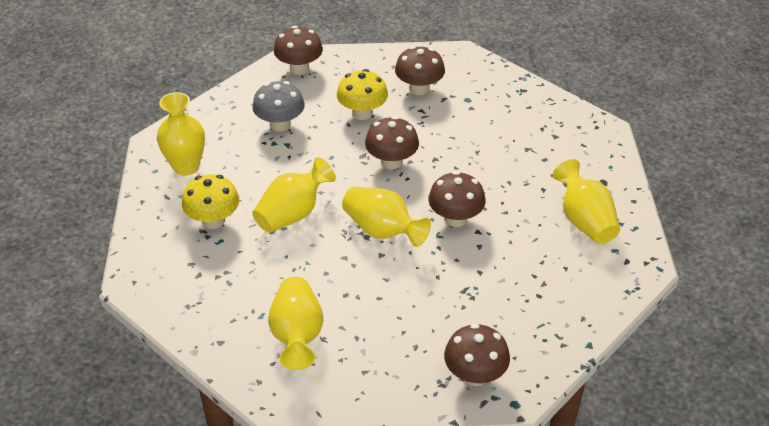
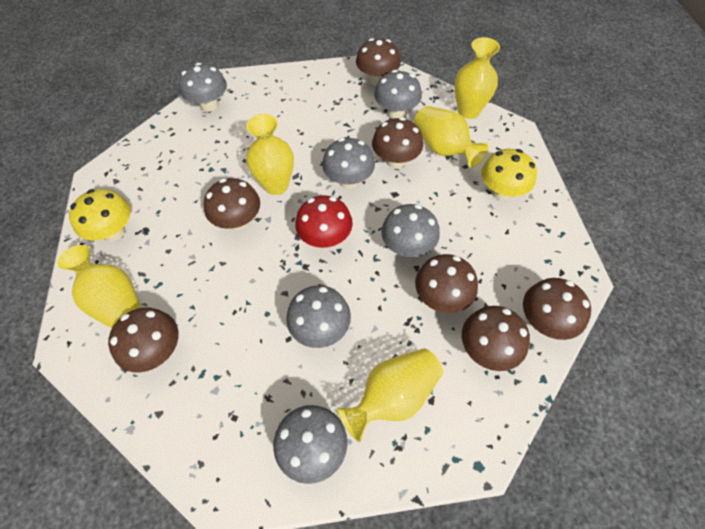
brown mushroom: 5 -> 7
grey mushroom: 1 -> 6
red mushroom: 0 -> 1

